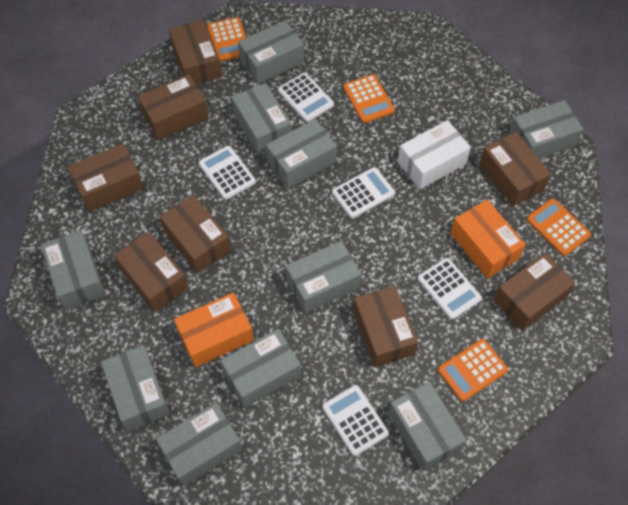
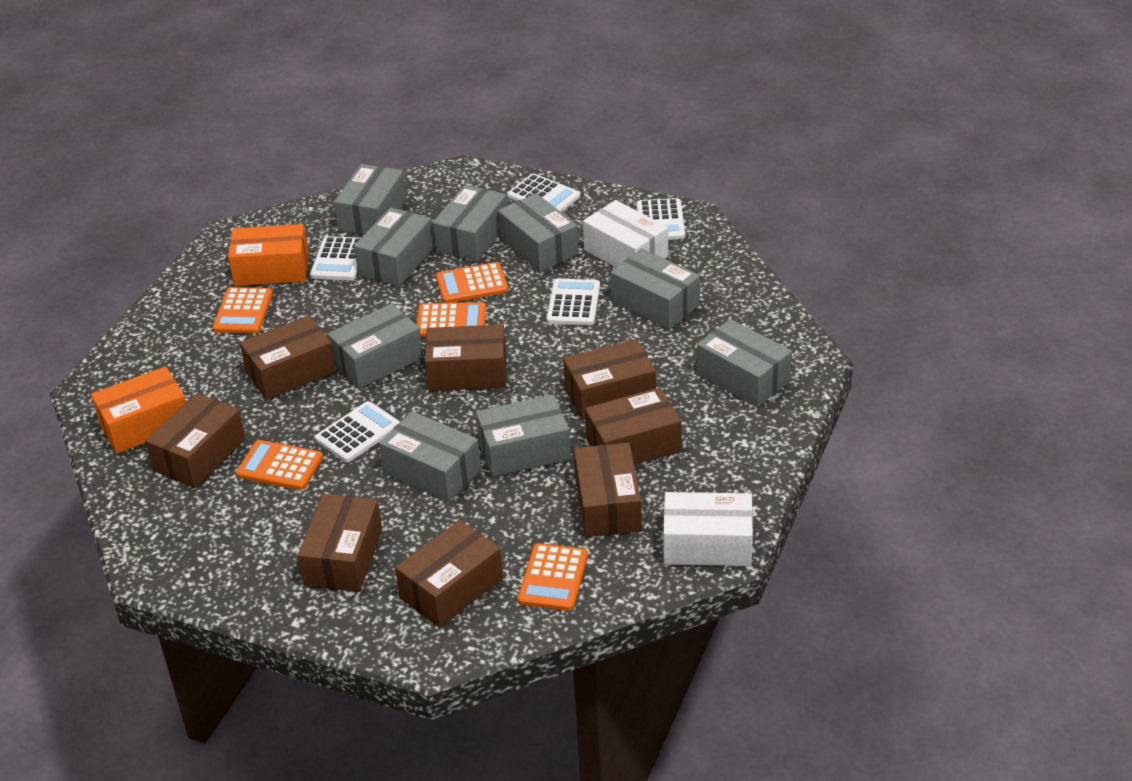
grey box: 10 -> 9
orange calculator: 4 -> 5
white box: 1 -> 2

